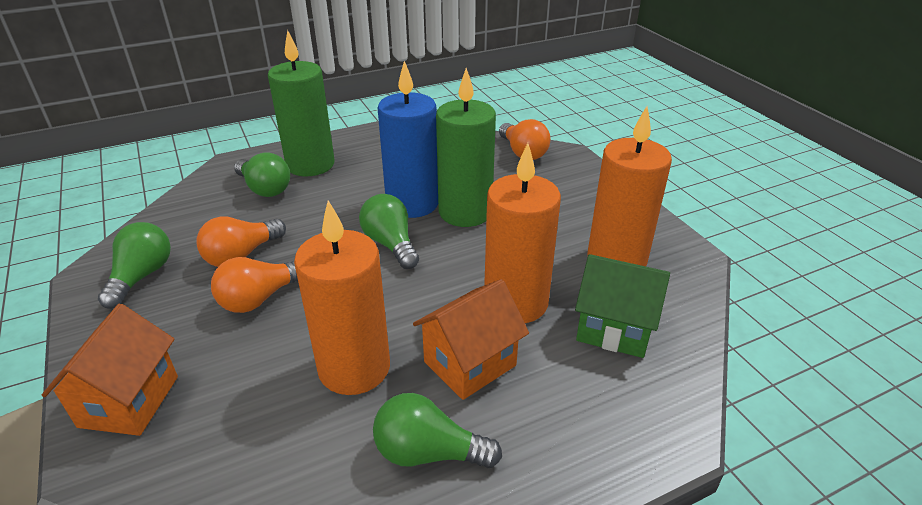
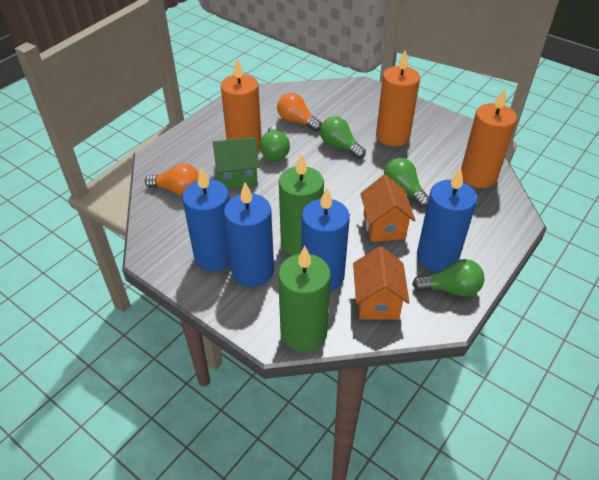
blue candle: 1 -> 4
orange light bulb: 3 -> 2

